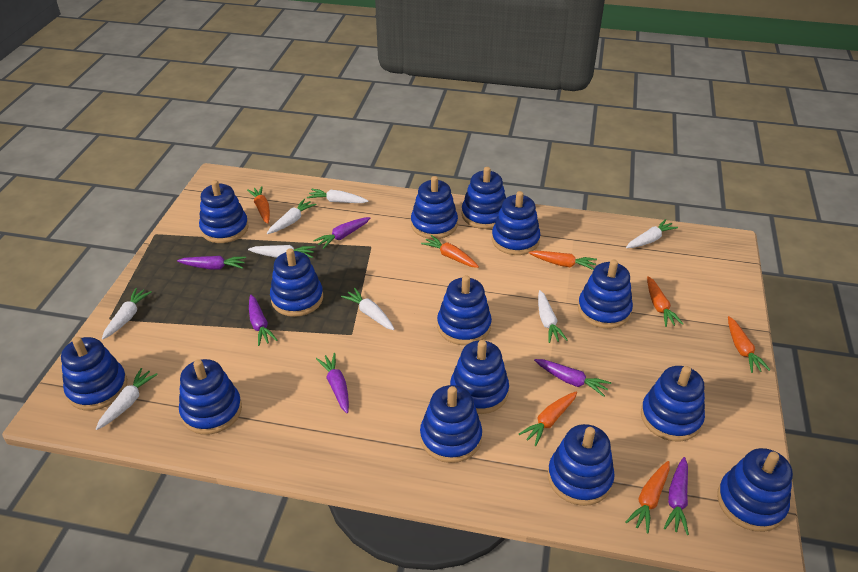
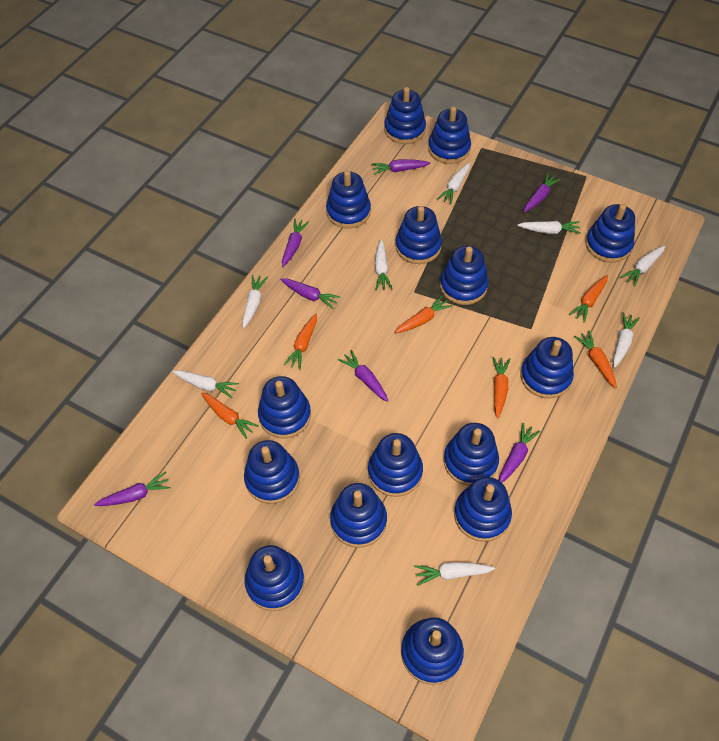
blue stacking toy: 14 -> 15
orange carrot: 7 -> 6
purple carrot: 6 -> 7

